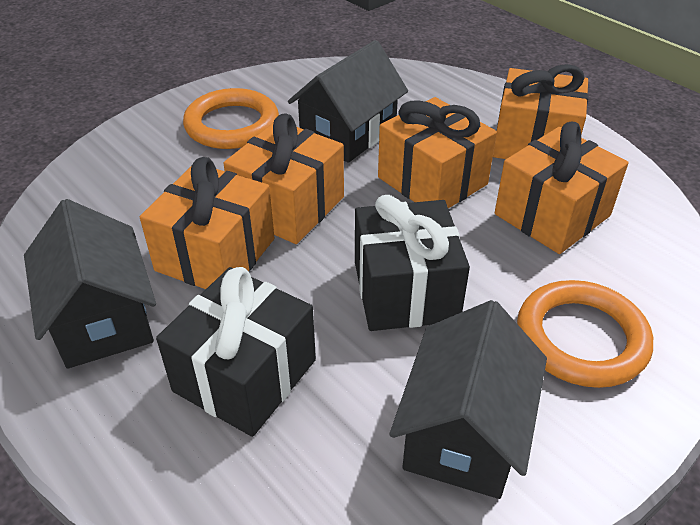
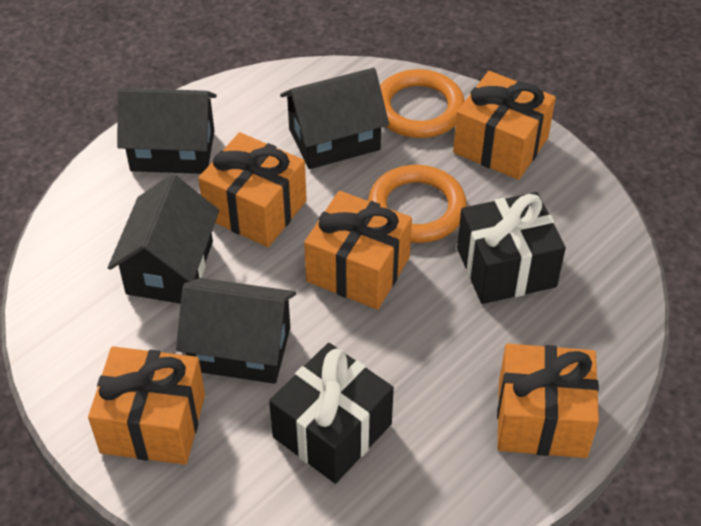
black house: 3 -> 4

